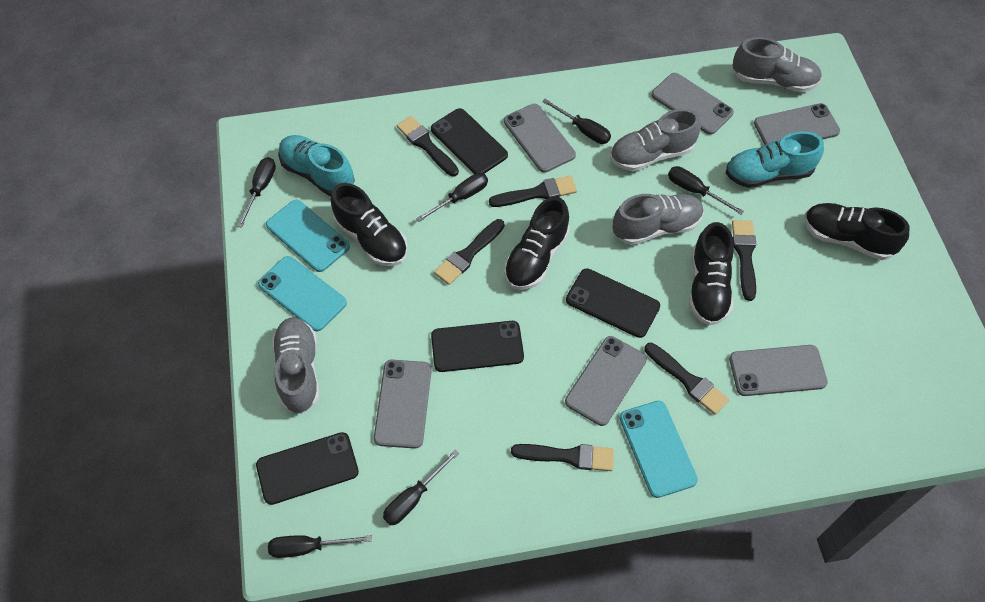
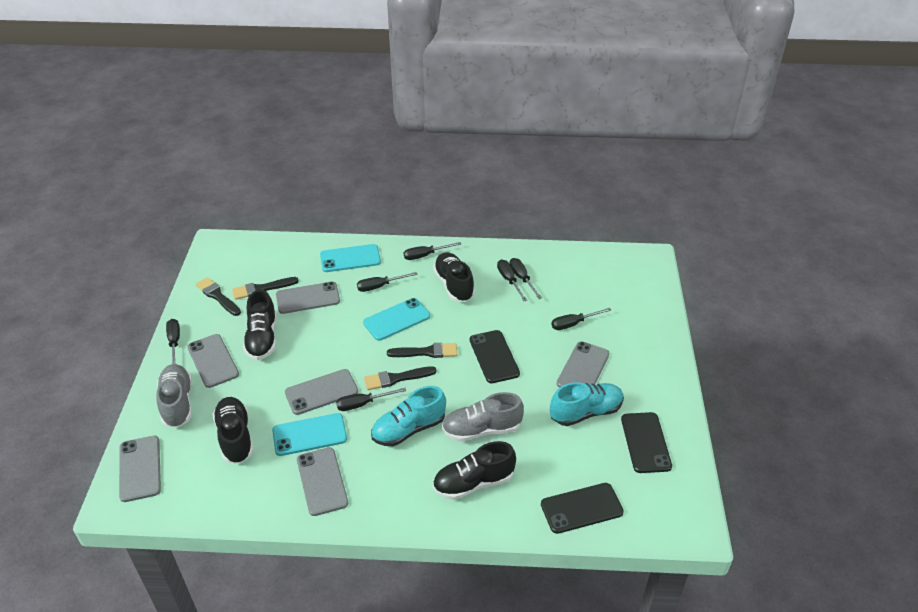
black brush: 6 -> 4
black phone: 4 -> 3
black screwdriver: 6 -> 7
grey shoe: 4 -> 2

